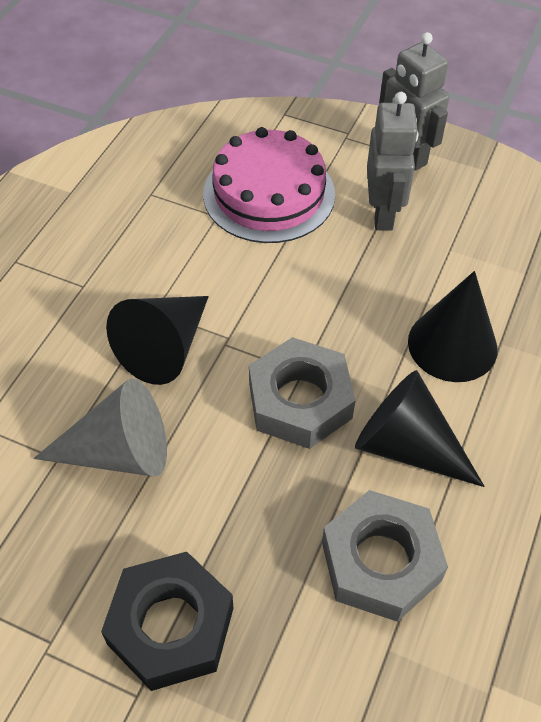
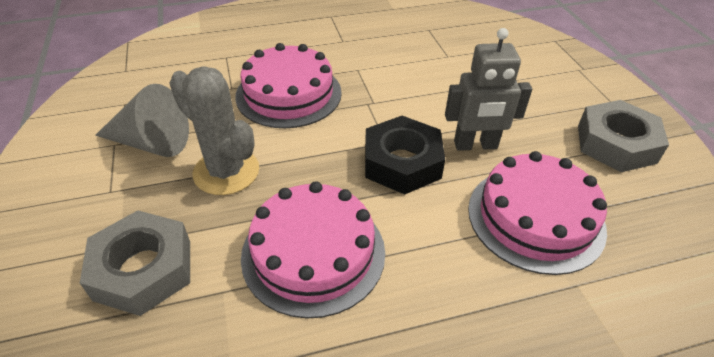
black cone: 3 -> 0
grey cactus: 0 -> 1
grey robot: 2 -> 1
pink cake: 1 -> 3

